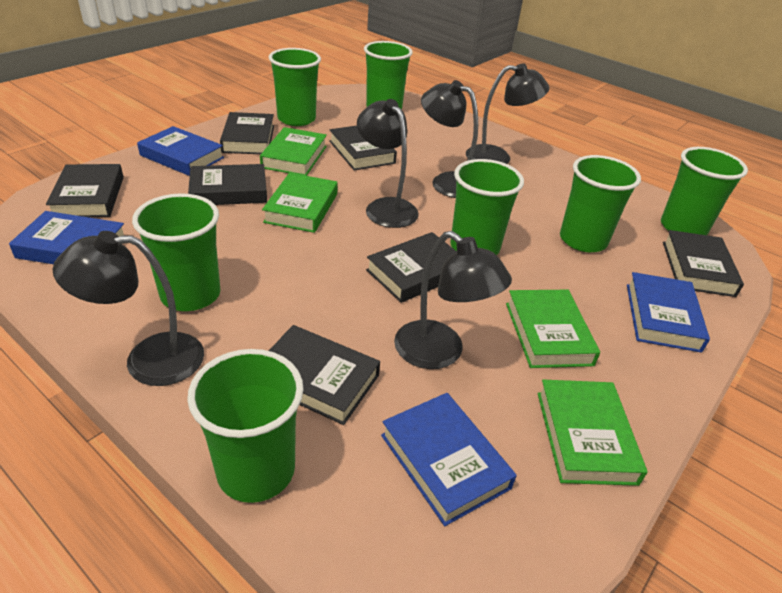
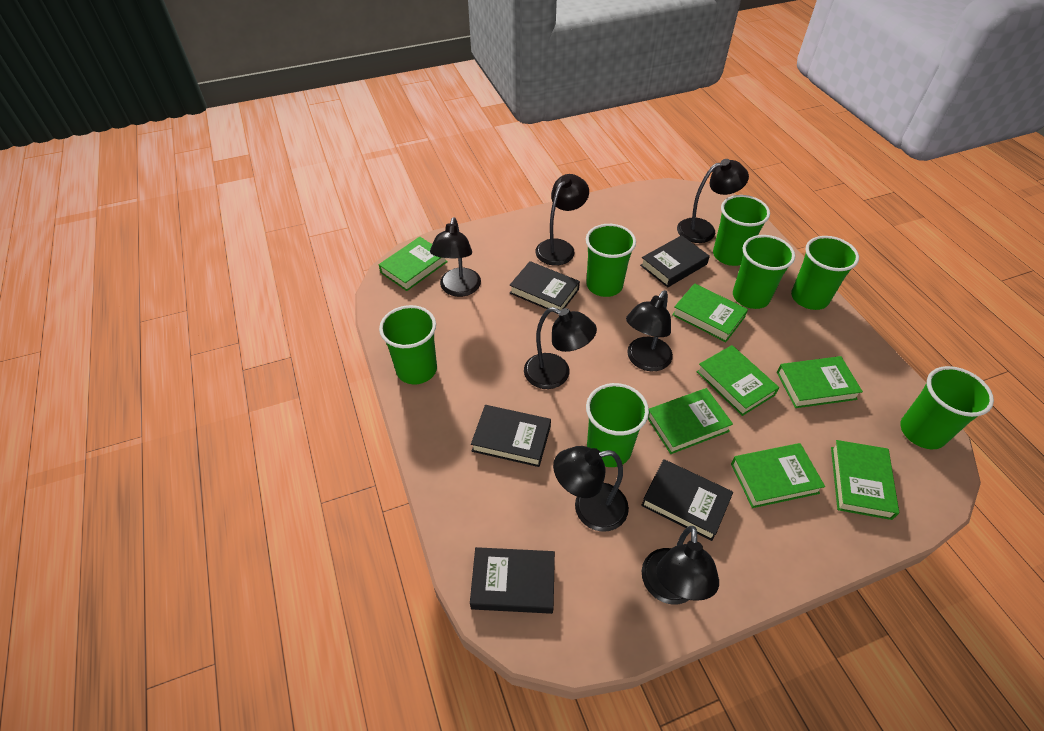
black book: 7 -> 5
black lamp: 5 -> 7
blue book: 4 -> 0
green book: 4 -> 7

